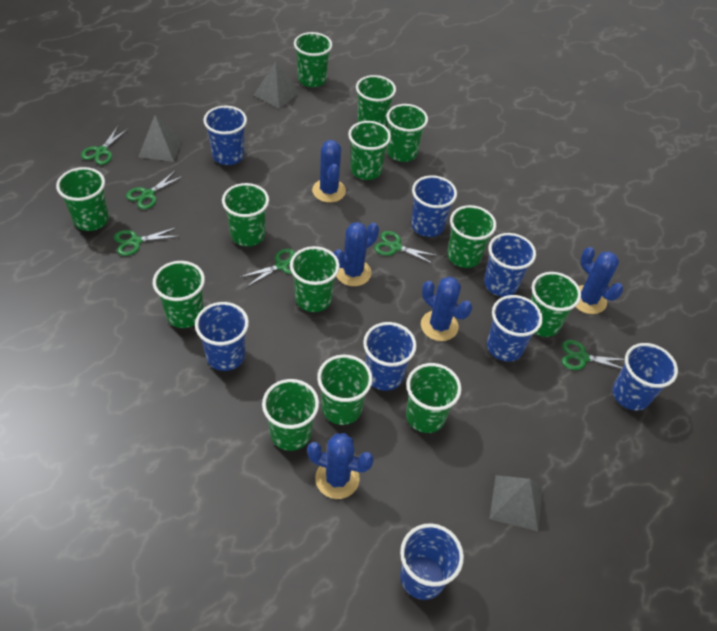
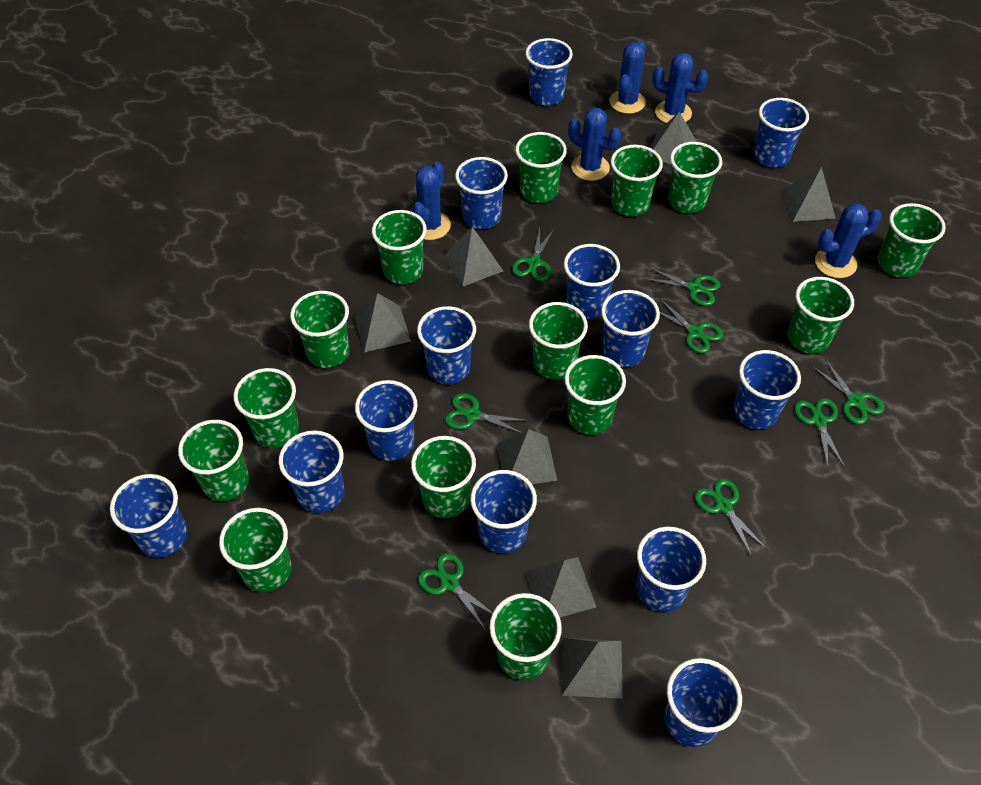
blue cup: 8 -> 13
green cup: 13 -> 14
green scissors: 6 -> 8
grey pyramid: 3 -> 7

